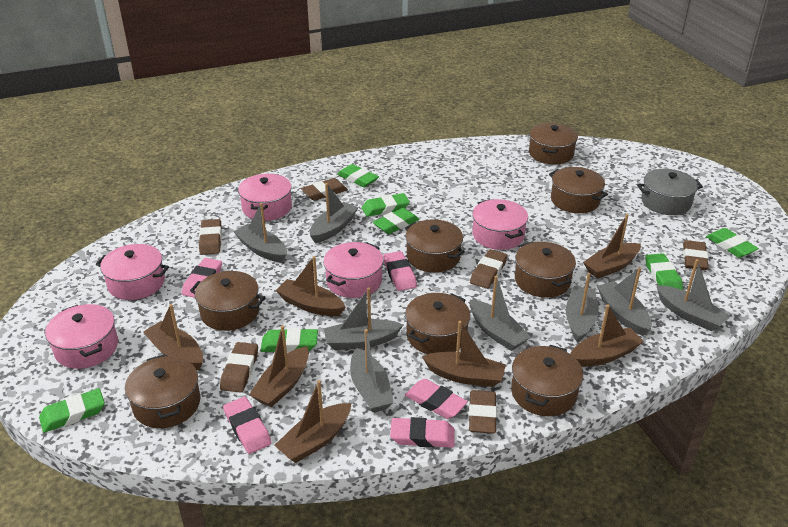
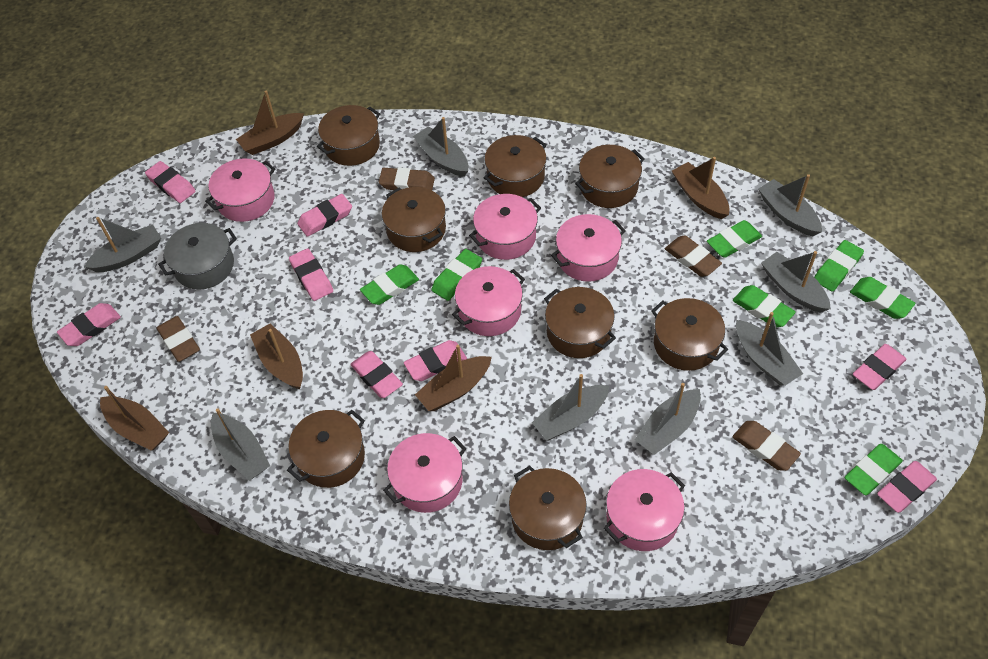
brown boat: 7 -> 5
brown eraser: 6 -> 4
pink eraser: 5 -> 8
pink pot: 5 -> 6

